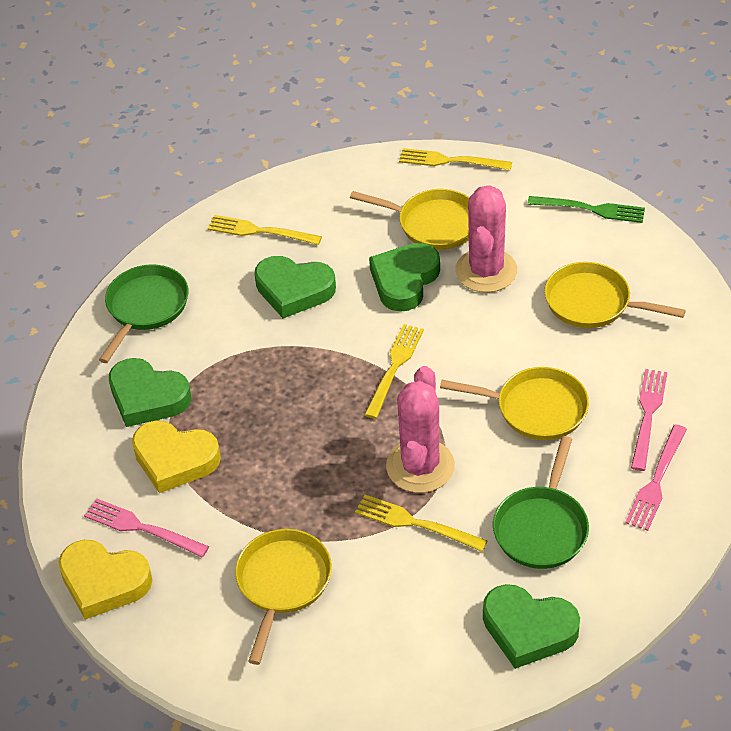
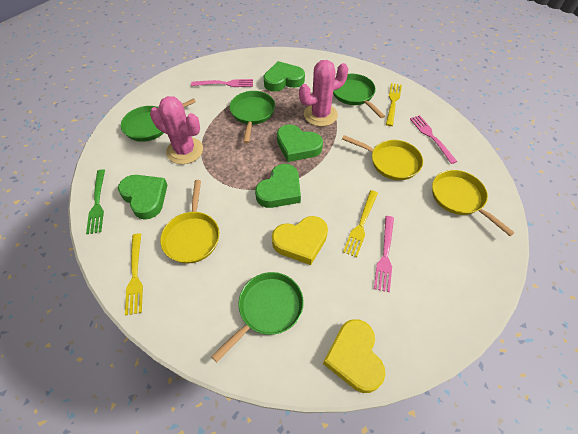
green pan: 2 -> 4
yellow fork: 4 -> 3
yellow pan: 4 -> 3

